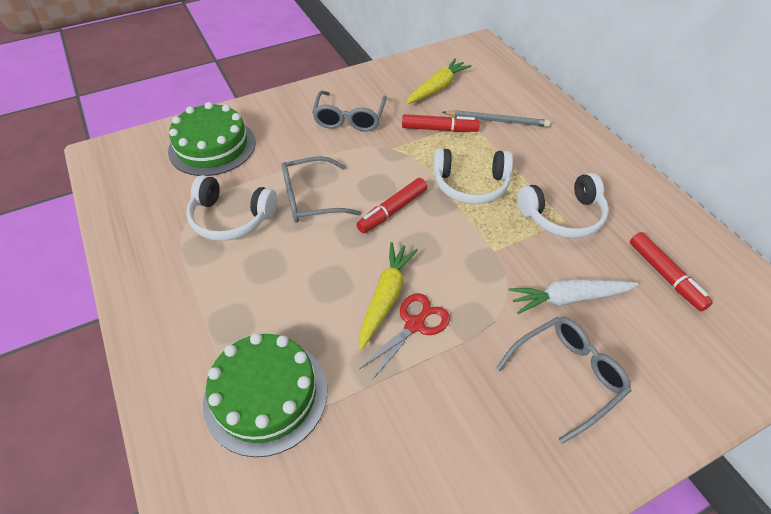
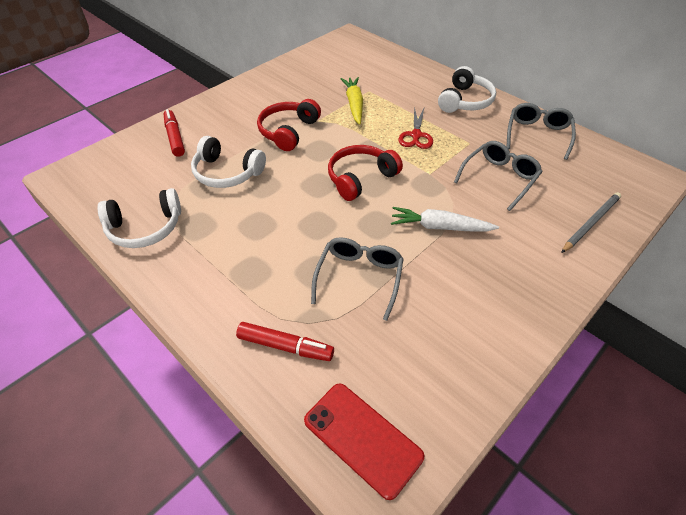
green cake: 2 -> 0
red headphones: 0 -> 2
red marker: 3 -> 2
red phone: 0 -> 1
yellow carrot: 2 -> 1

